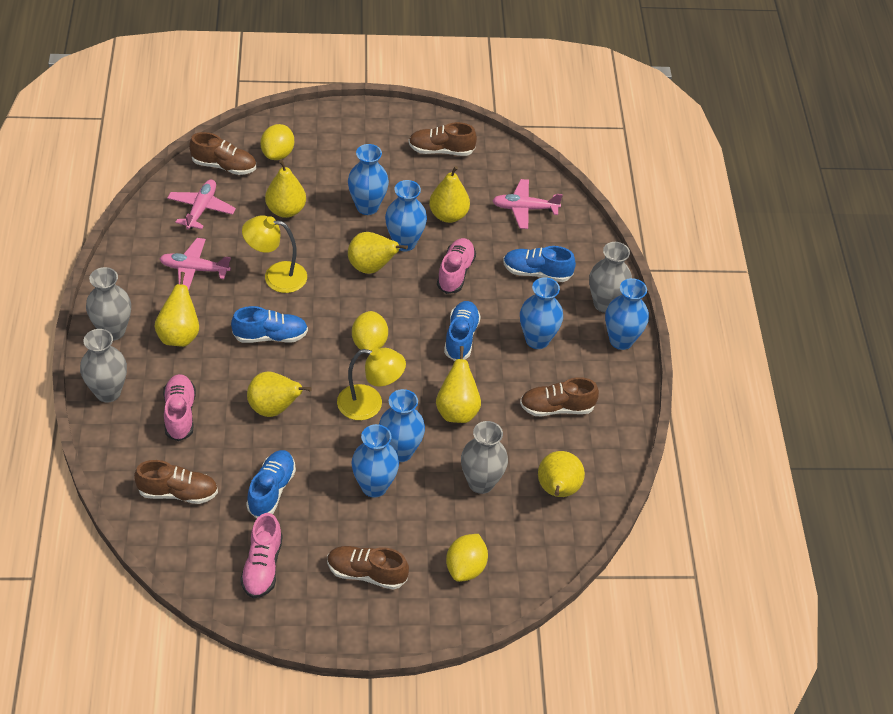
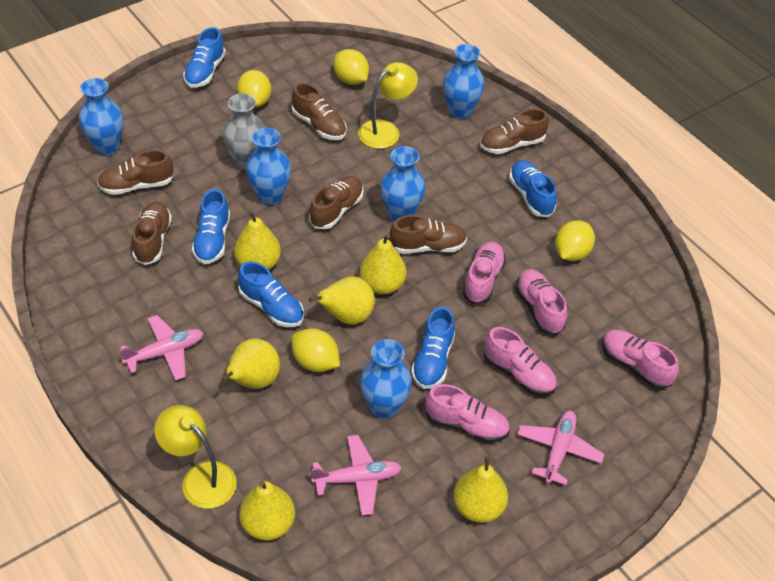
blue shoe: 4 -> 5
blue vase: 6 -> 5
brown shoe: 5 -> 6
grey vase: 4 -> 1
pink shoe: 3 -> 5
yellow lemon: 3 -> 4
yellow pear: 7 -> 6

